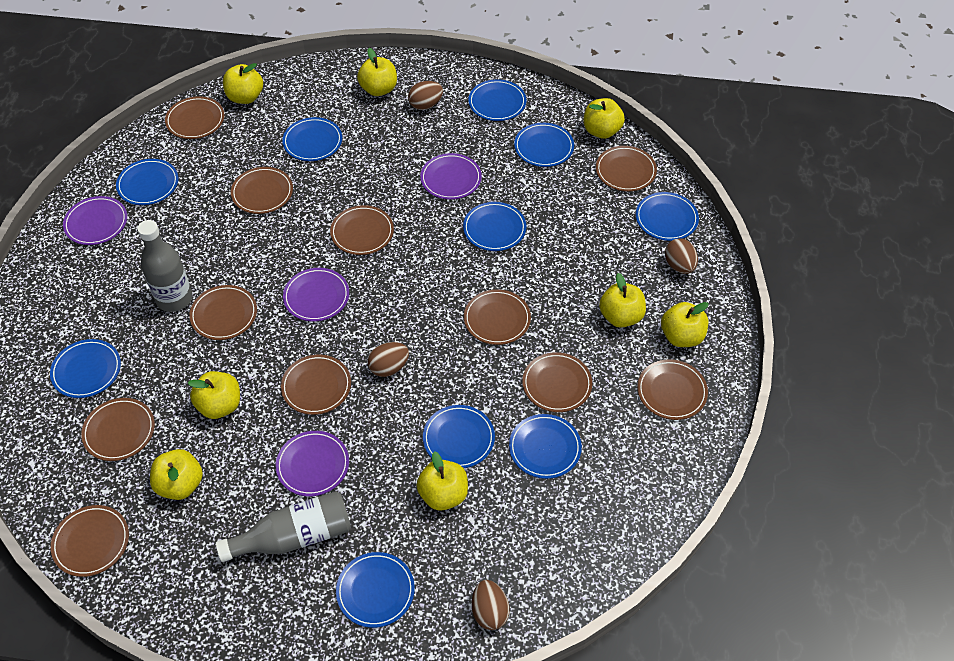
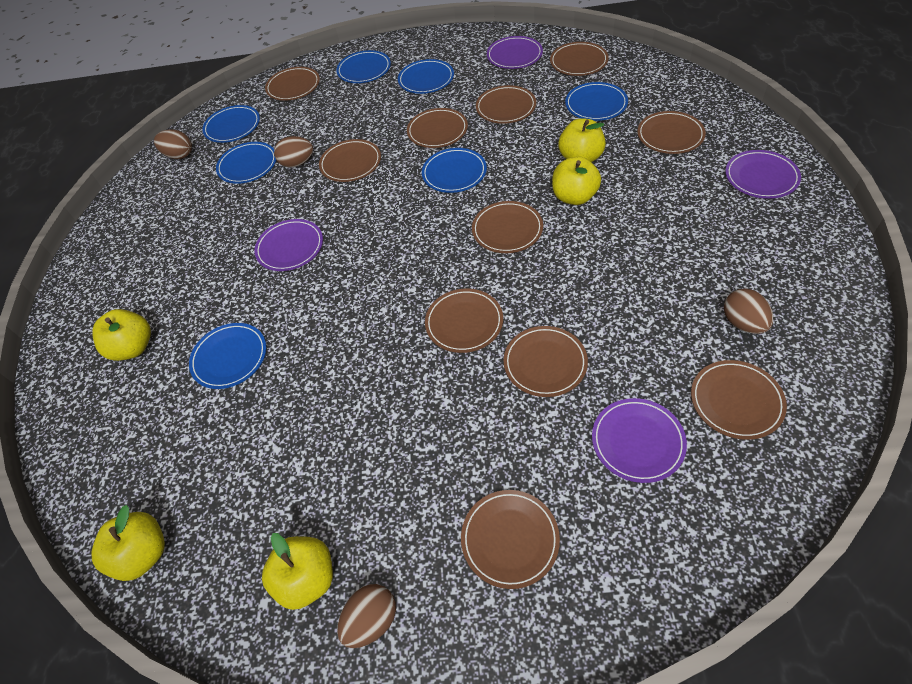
blue plate: 10 -> 7
grey bottle: 2 -> 0
yellow apple: 8 -> 5

